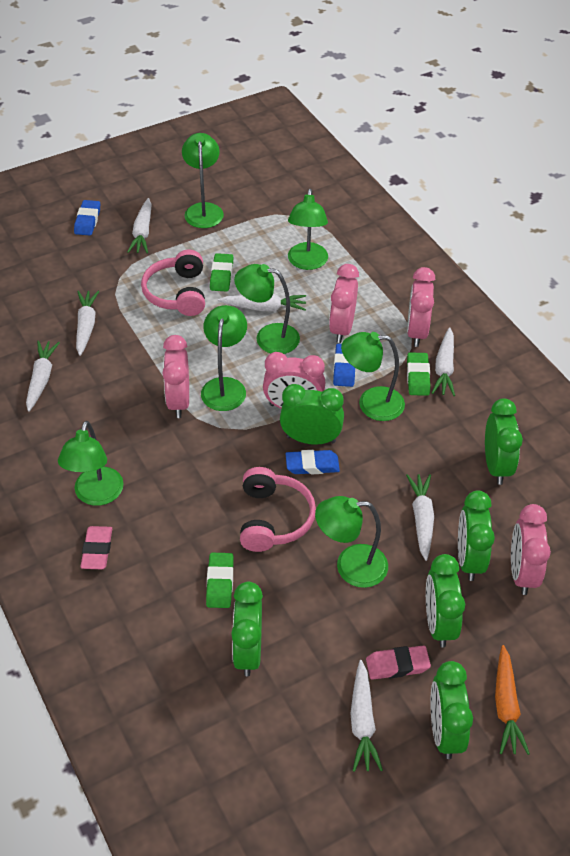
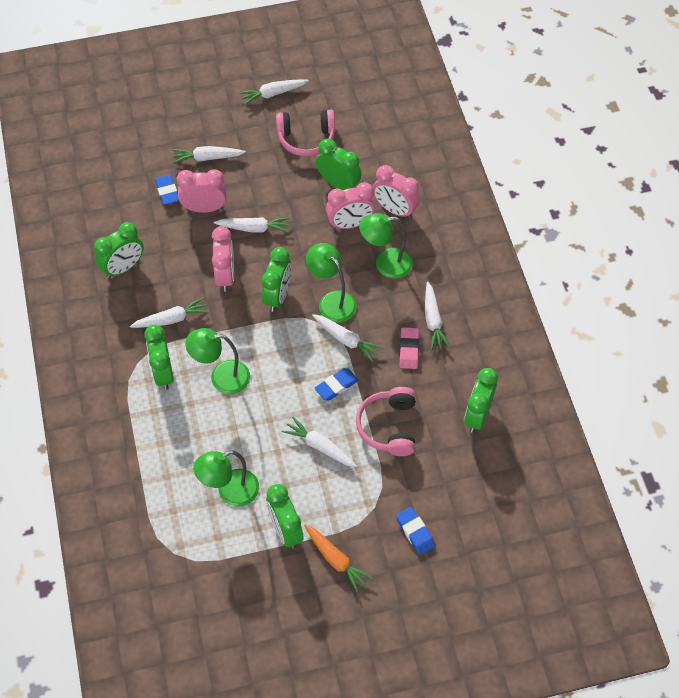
green eraser: 3 -> 0
green lamp: 7 -> 4
pink clock: 5 -> 4
pink eraser: 2 -> 1

